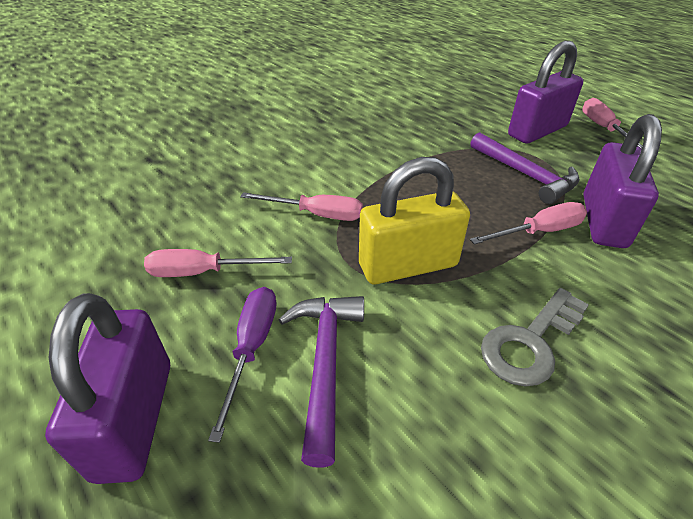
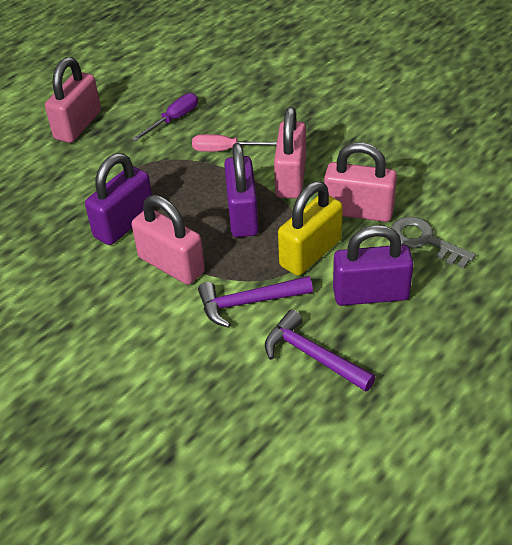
pink padlock: 0 -> 4
pink screwdriver: 4 -> 1

